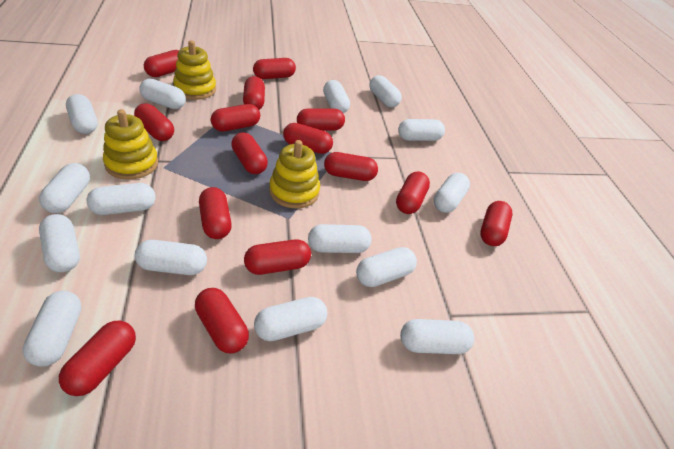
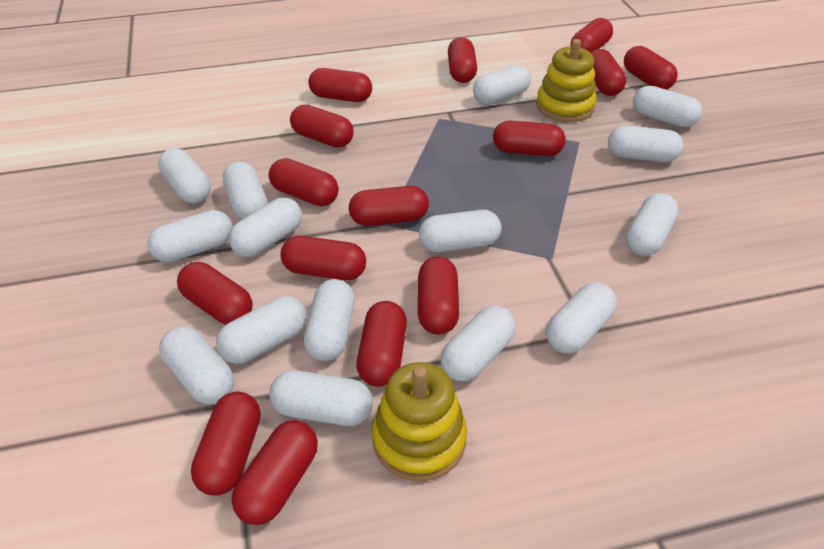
yellow stacking toy: 3 -> 2

